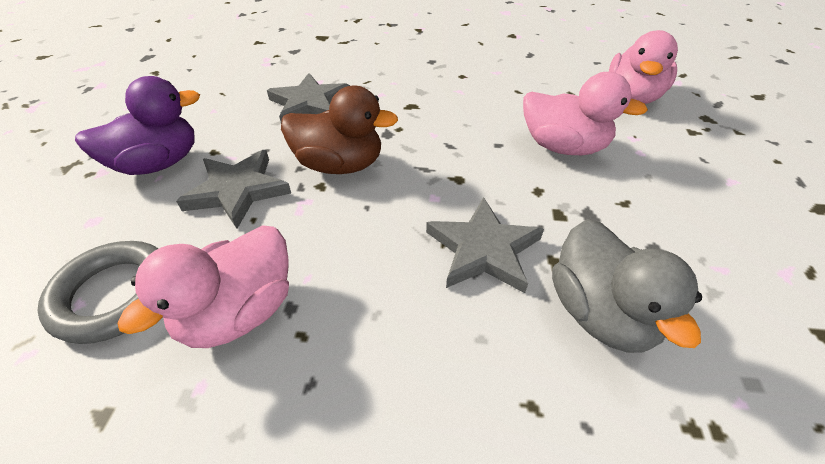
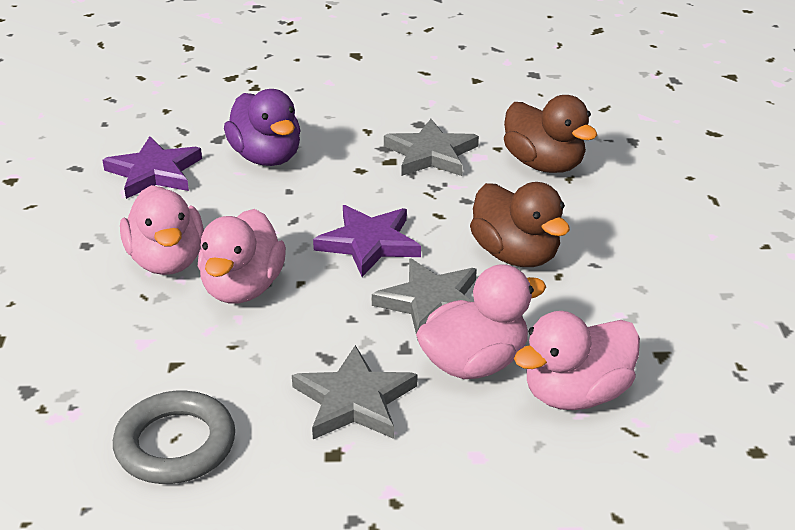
brown duck: 1 -> 2
grey duck: 1 -> 0
pink duck: 3 -> 4
purple star: 0 -> 2

